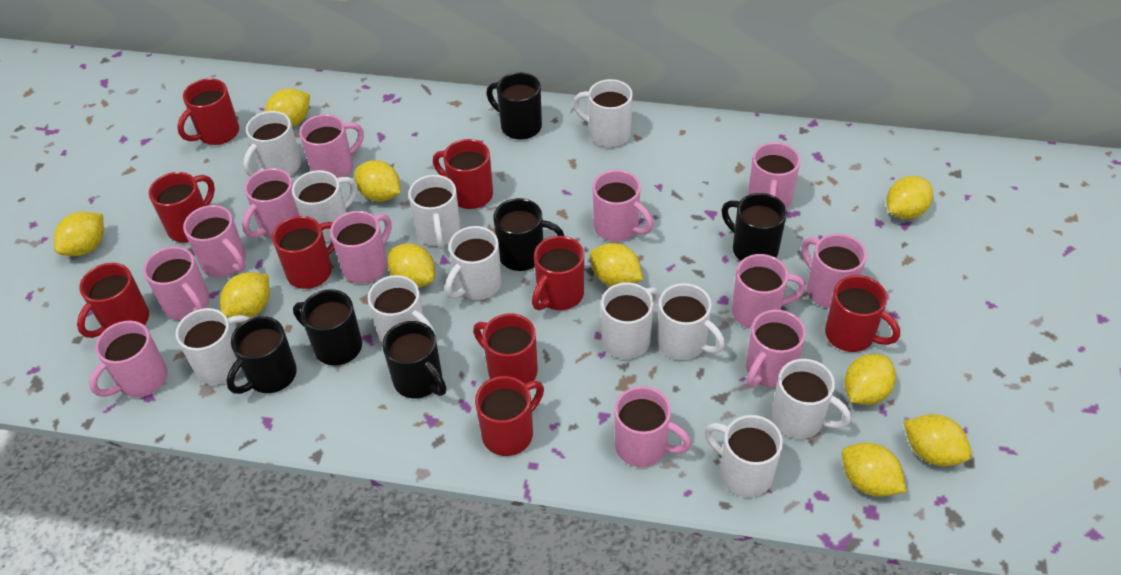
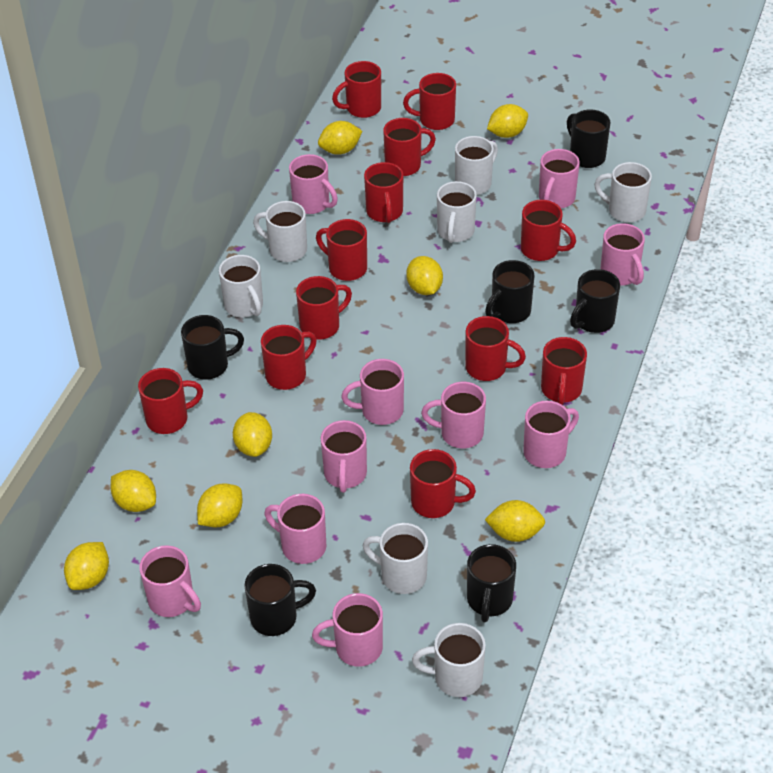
pink mug: 12 -> 10
red mug: 9 -> 12
white mug: 11 -> 7
yellow lemon: 10 -> 8

